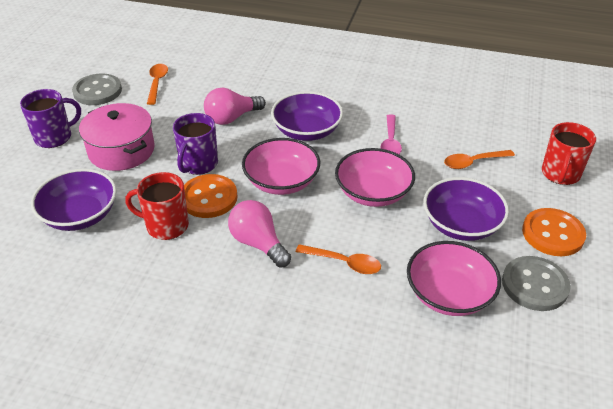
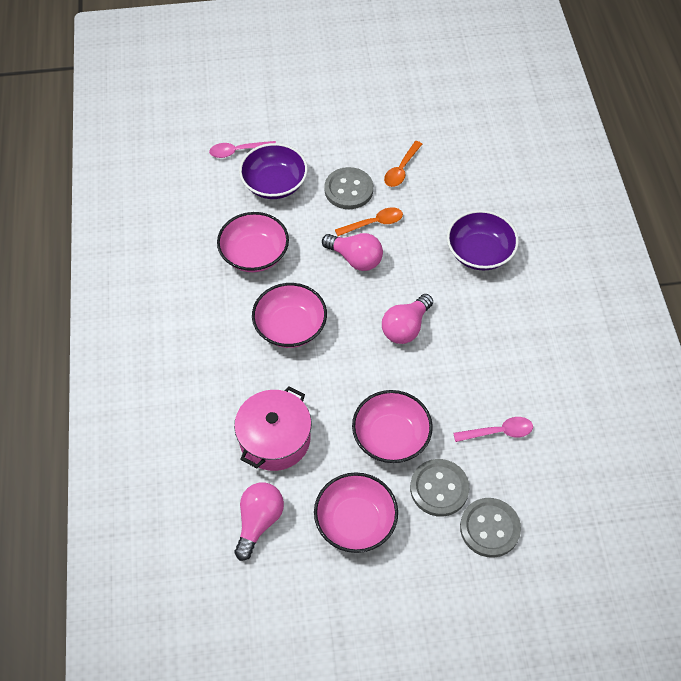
grey button: 2 -> 3
orange button: 2 -> 0
orange spoon: 3 -> 2
pink bowl: 3 -> 4
pink light bulb: 2 -> 3
pink spoon: 1 -> 2
purple bowl: 3 -> 2
purple mug: 2 -> 0
red mug: 2 -> 0

